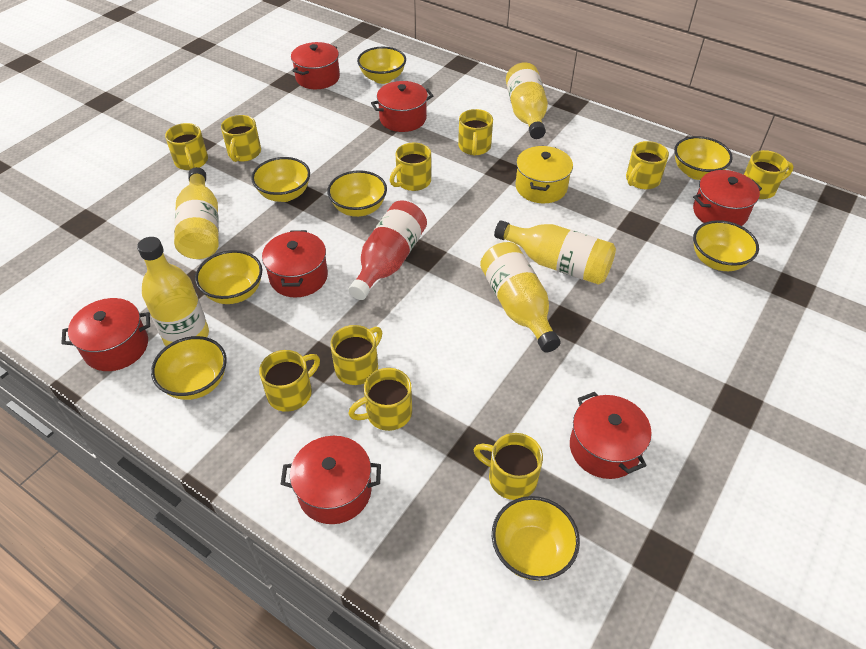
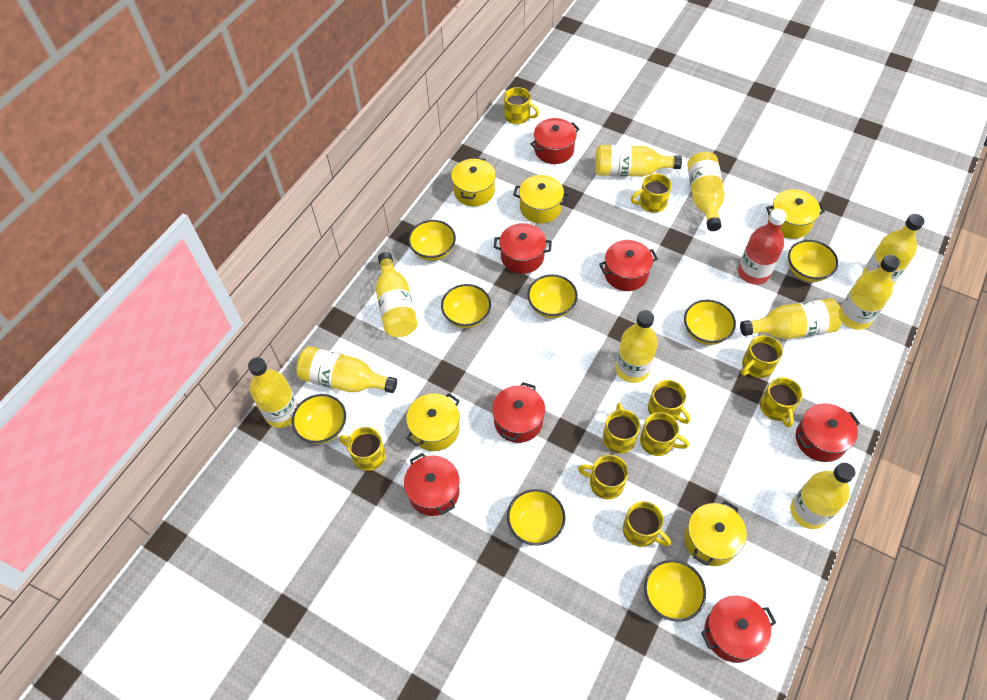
yellow bottle: 5 -> 10
yellow pot: 1 -> 5

